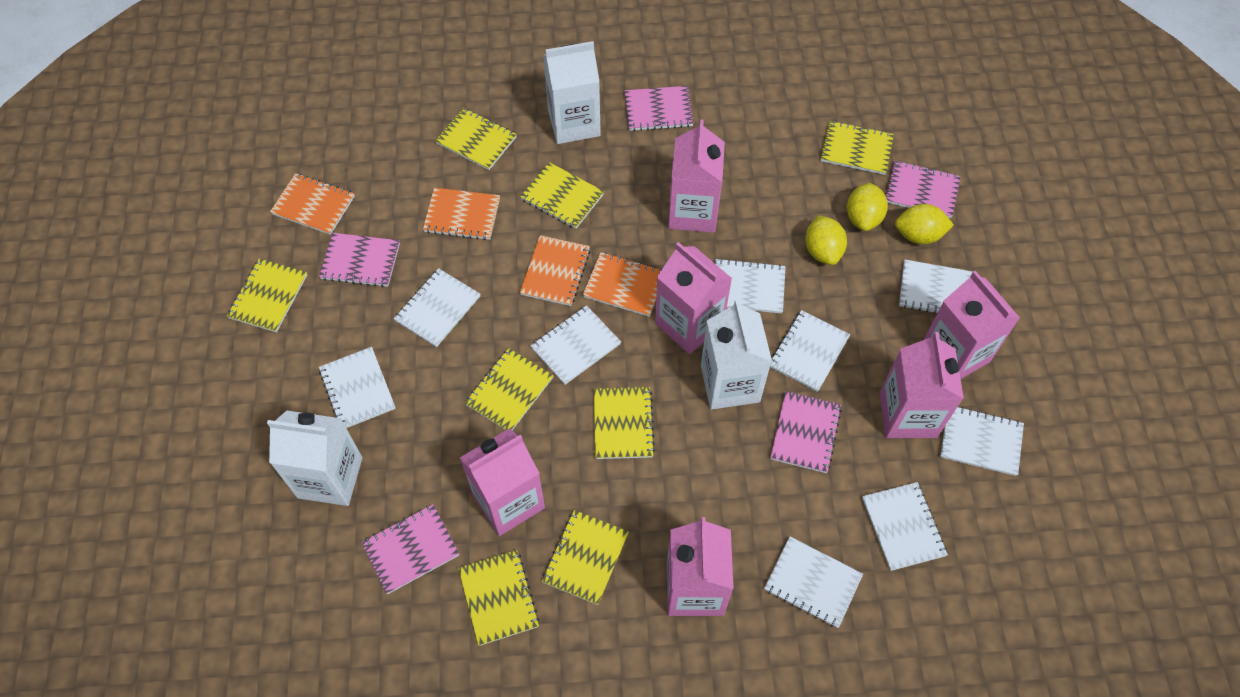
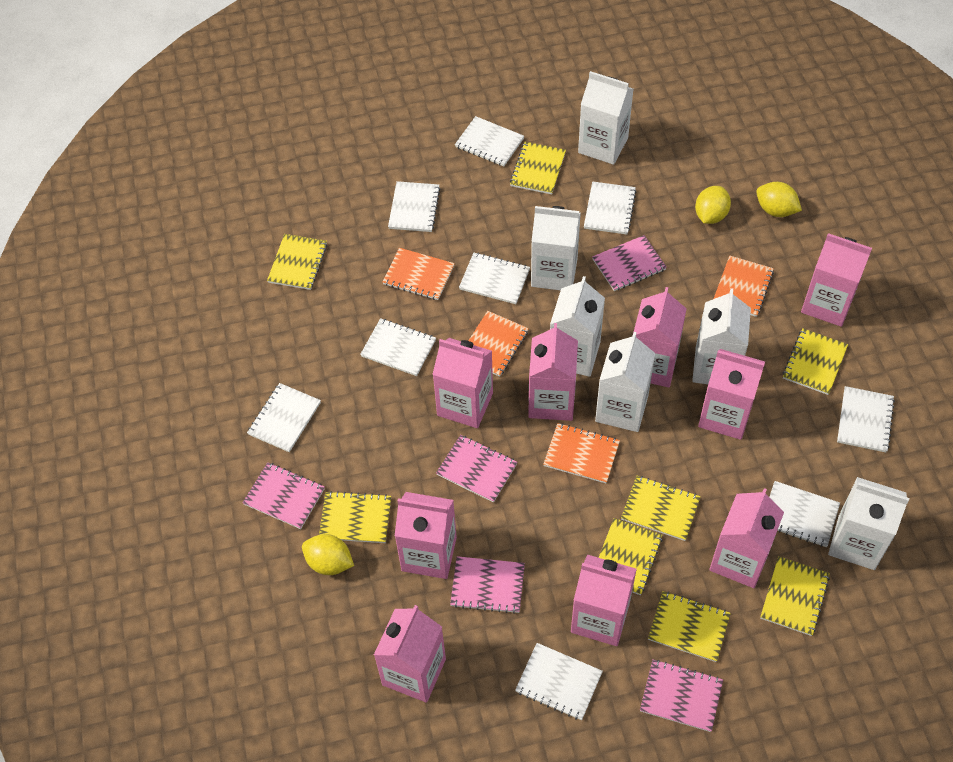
pink carton: 6 -> 9
white carton: 3 -> 6

